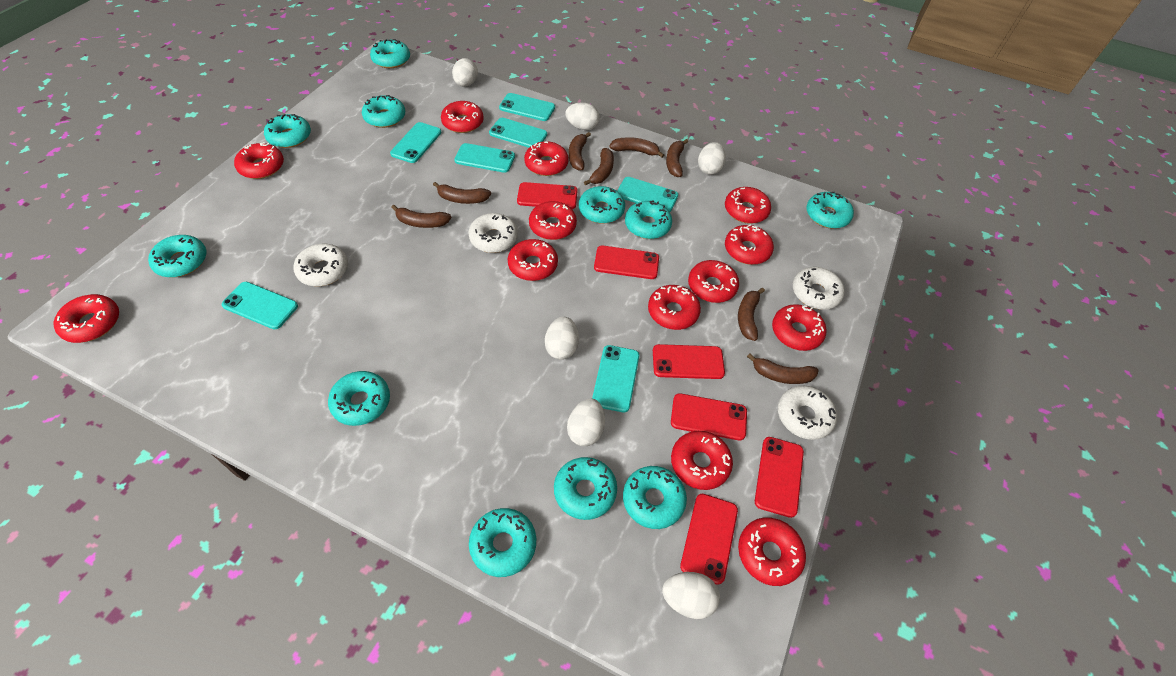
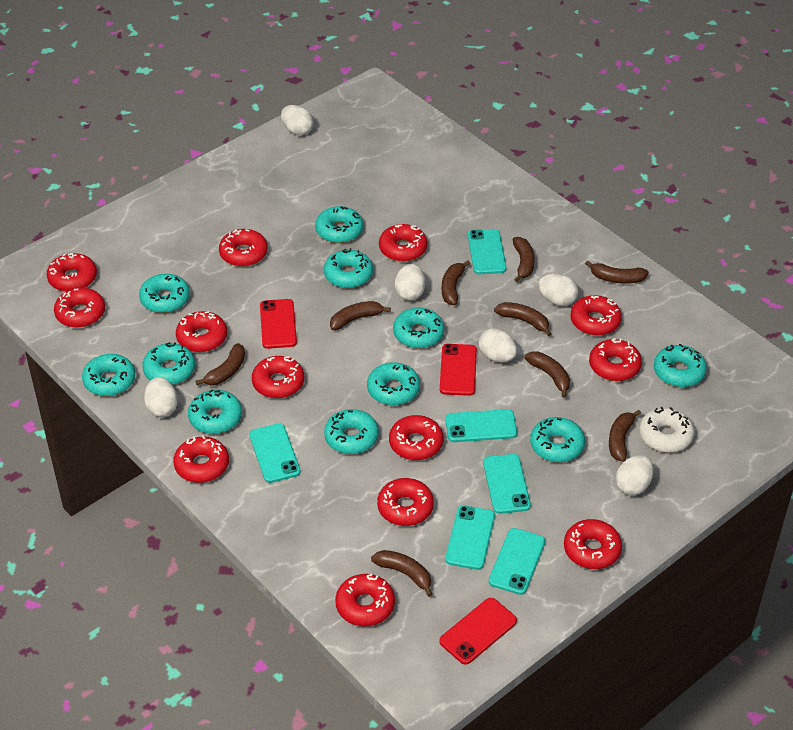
brown banana: 8 -> 9
red phone: 6 -> 3
turquoise phone: 7 -> 6
white donut: 4 -> 1

